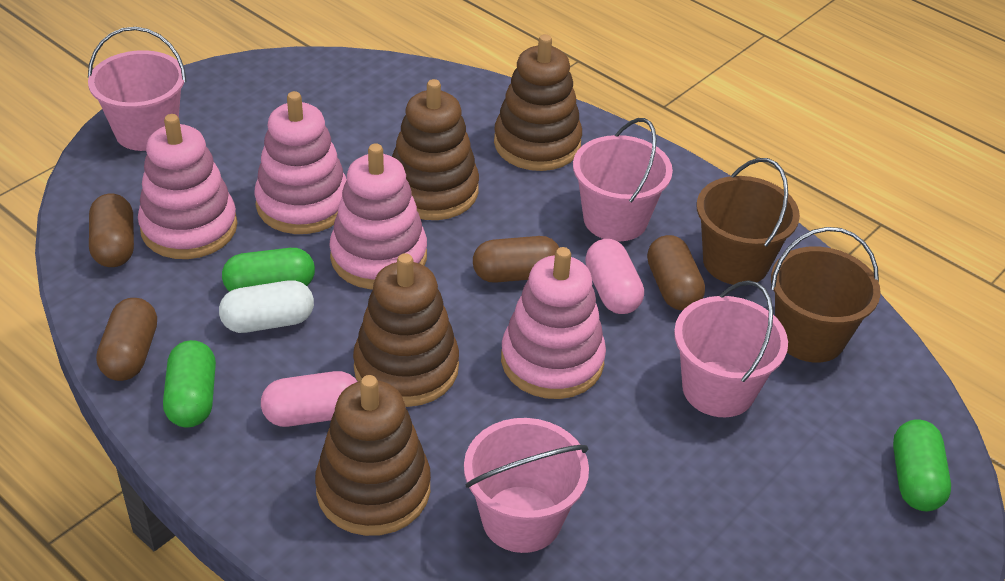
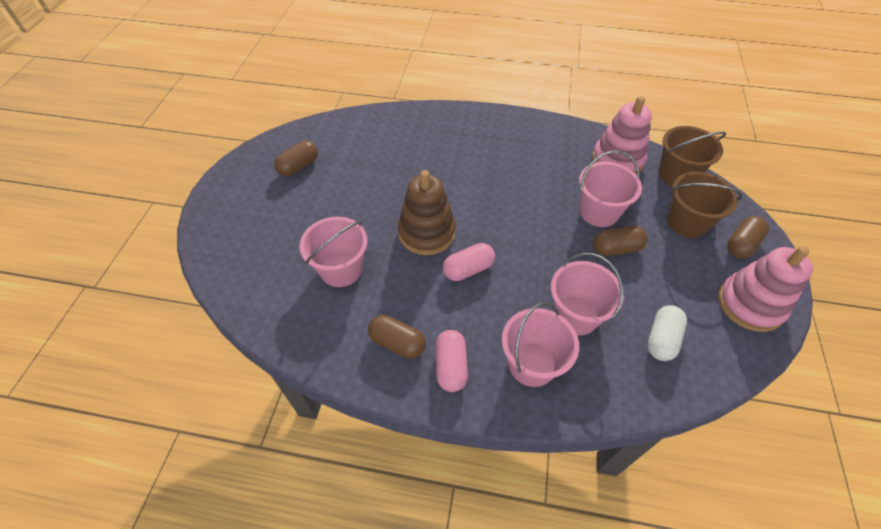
brown stacking toy: 4 -> 1
green capsule: 3 -> 0
pink stacking toy: 4 -> 2

